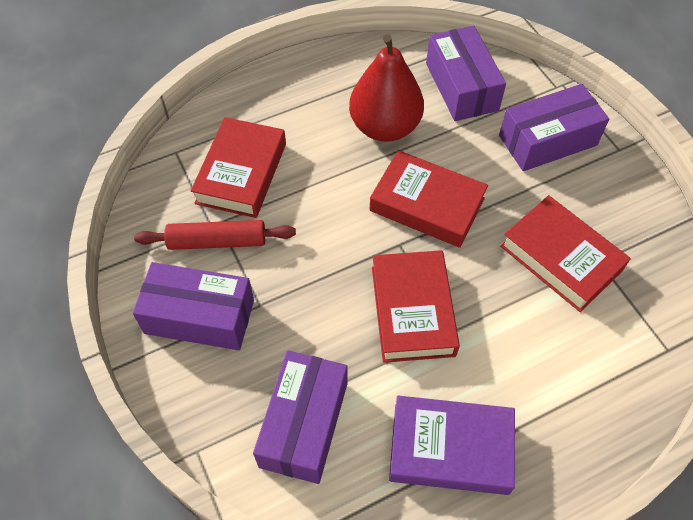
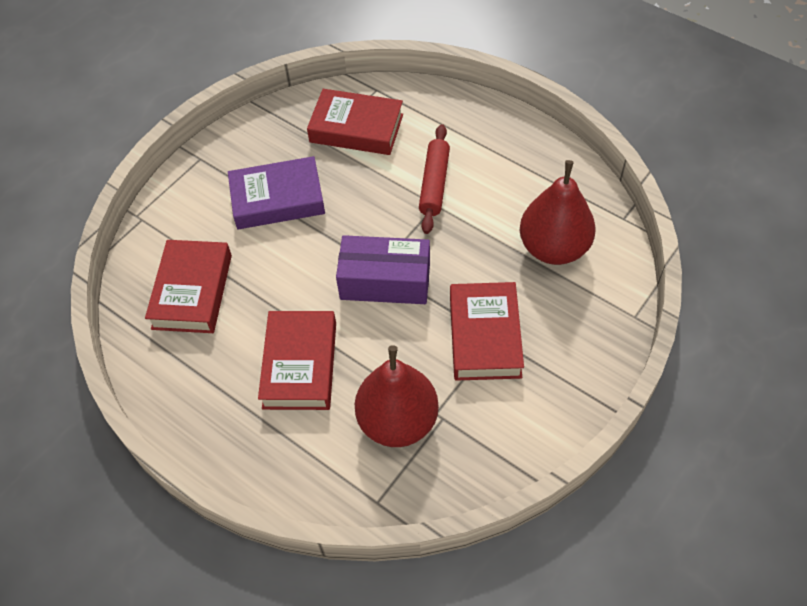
purple box: 4 -> 1
red pear: 1 -> 2

